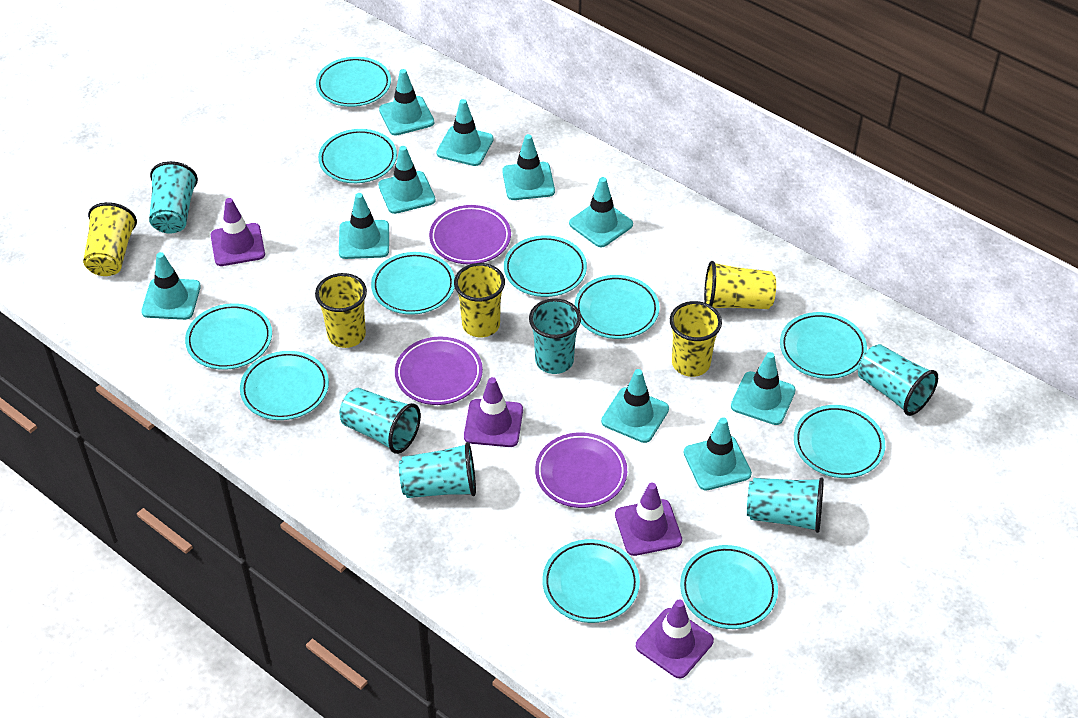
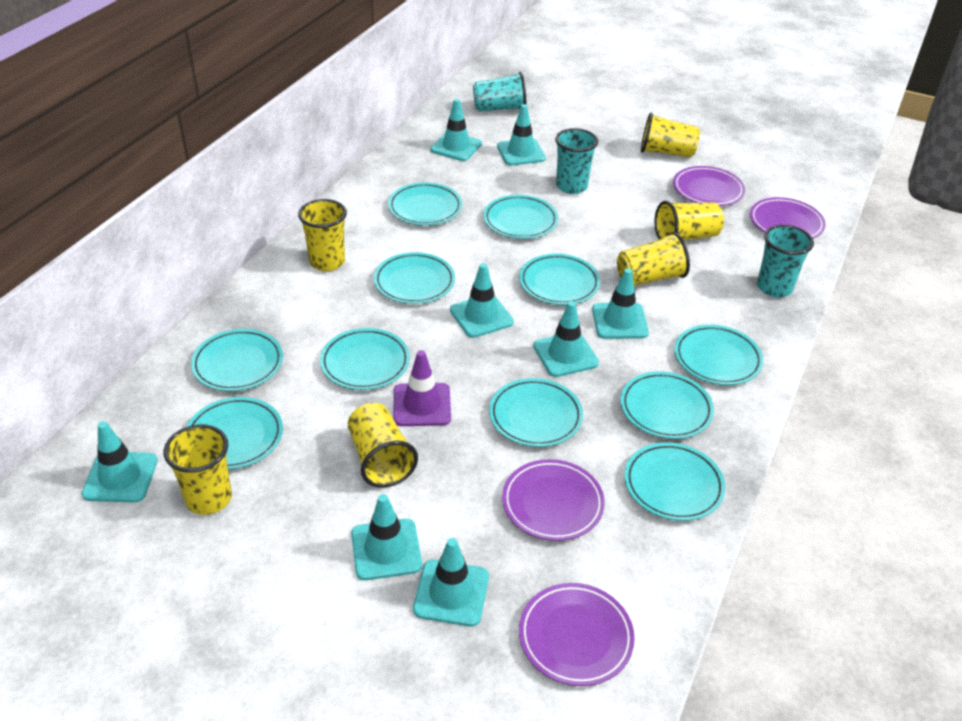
purple plate: 3 -> 4
purple traffic cone: 4 -> 1
turquoise cup: 6 -> 3
turquoise traffic cone: 10 -> 8
yellow cup: 5 -> 6

